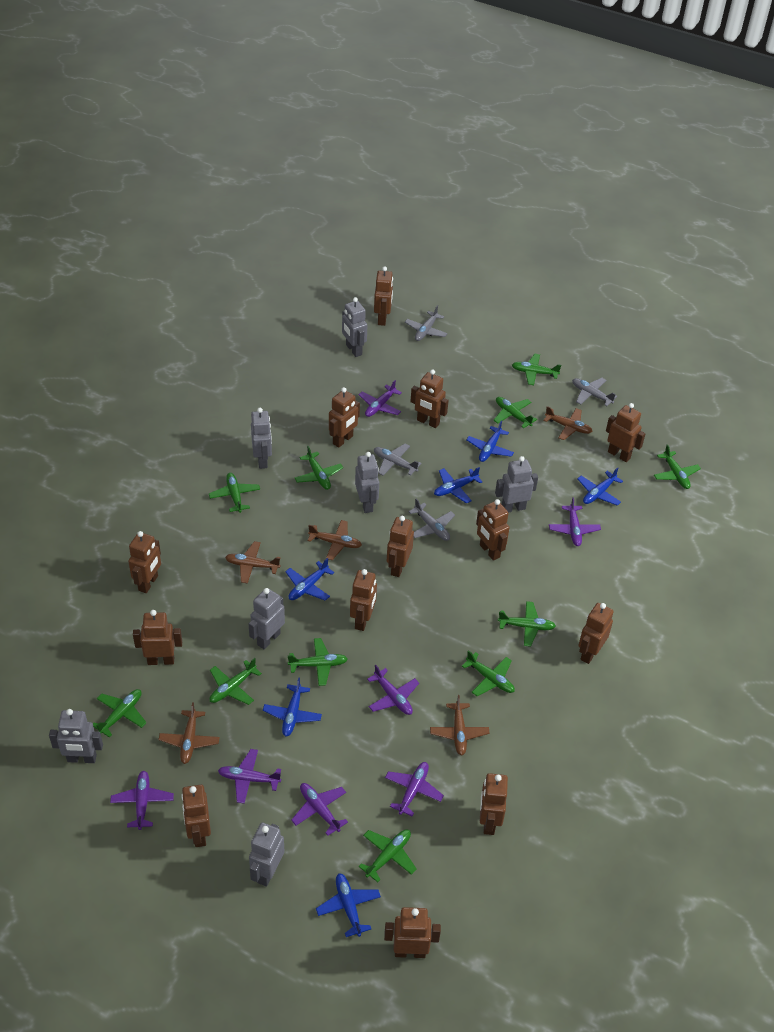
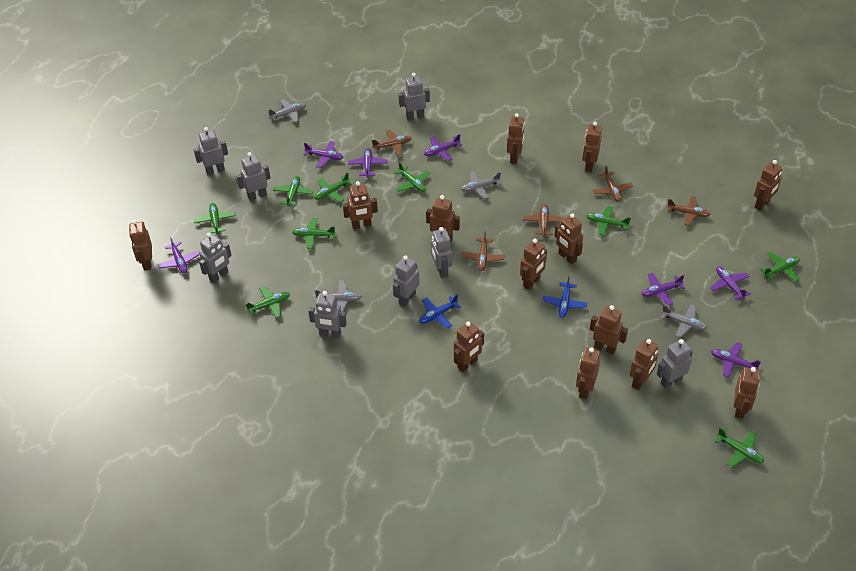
blue plane: 6 -> 2
green plane: 11 -> 9
grey robot: 7 -> 8

